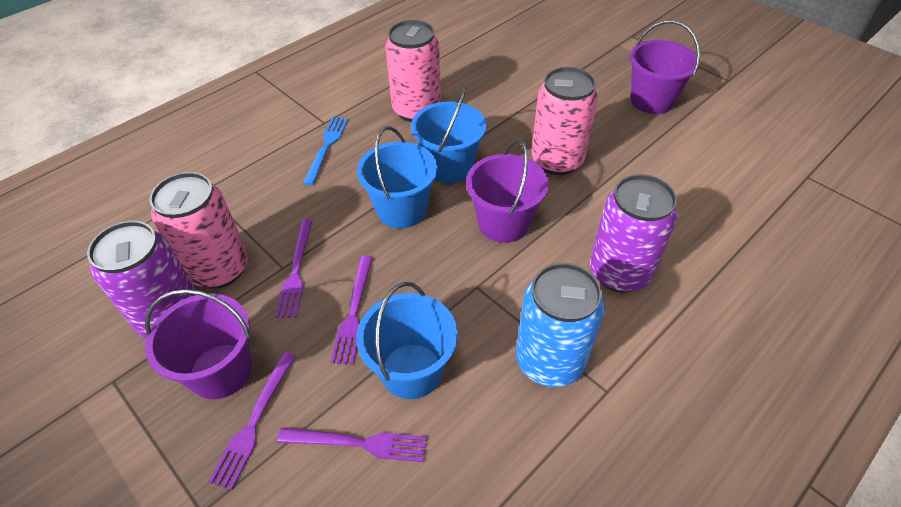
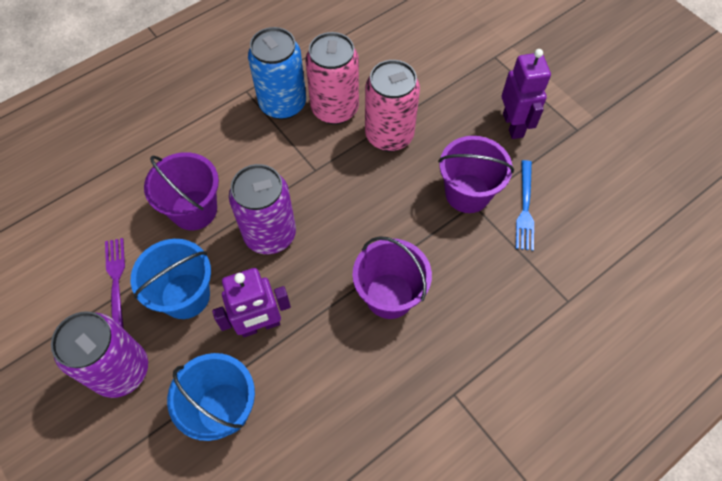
blue bucket: 3 -> 2
pink can: 3 -> 2
purple fork: 4 -> 1
purple robot: 0 -> 2

